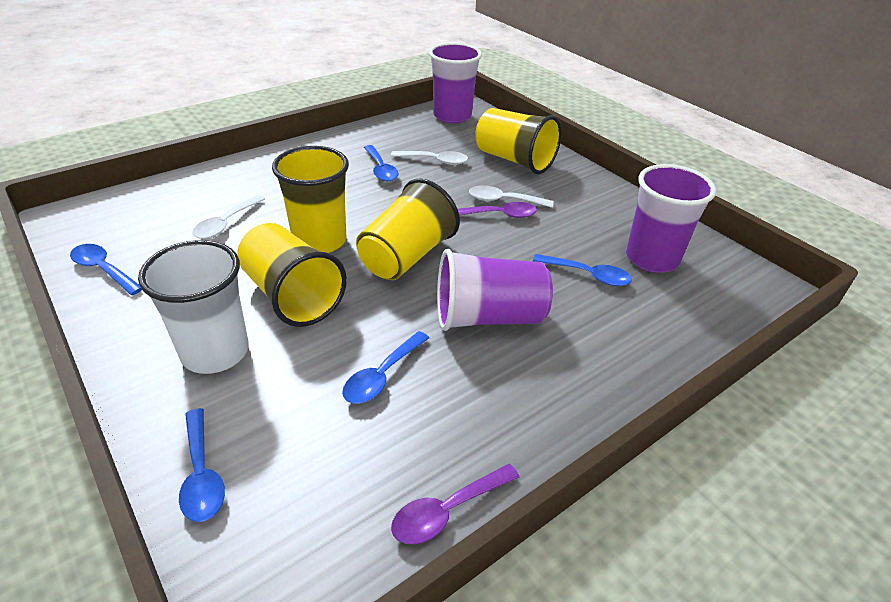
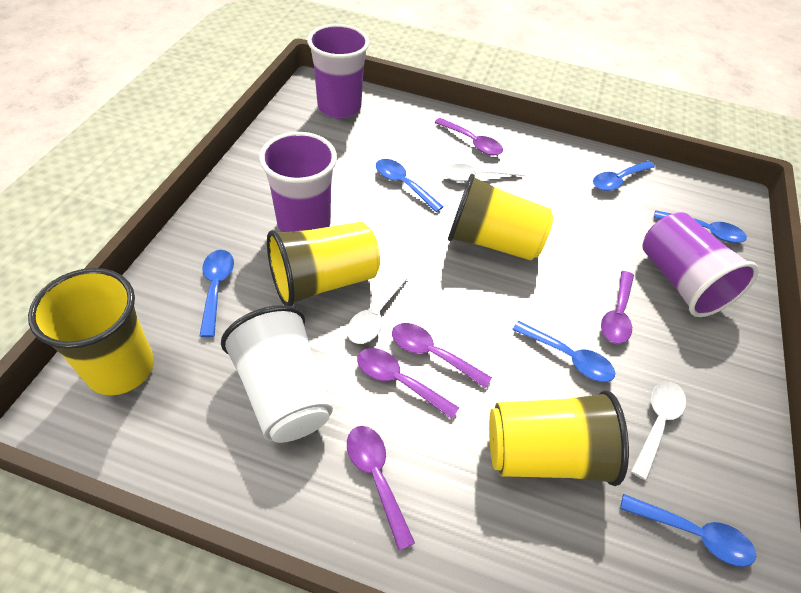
blue spoon: 5 -> 6
purple spoon: 2 -> 5

